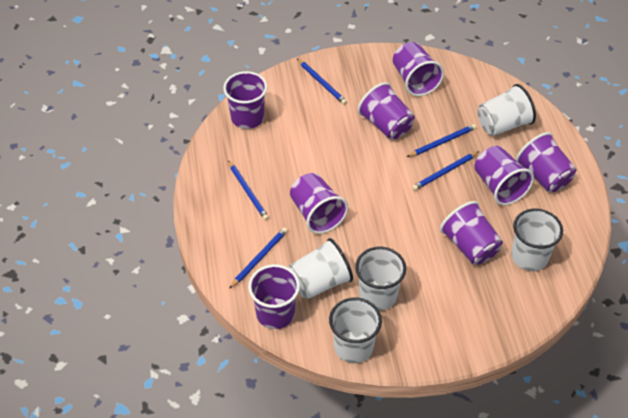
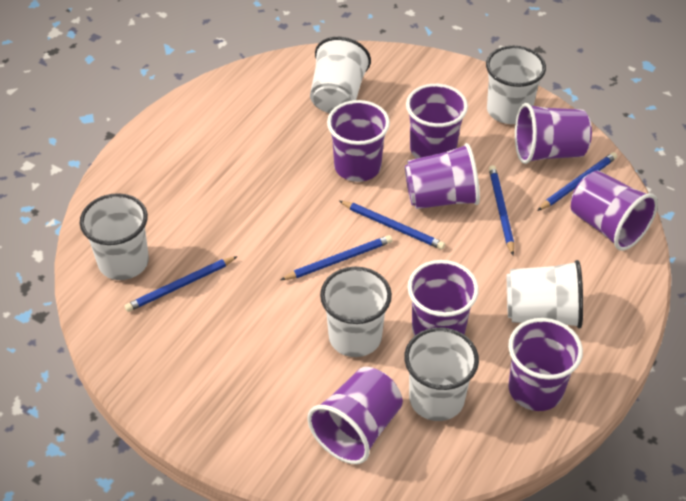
white cup: 5 -> 6

